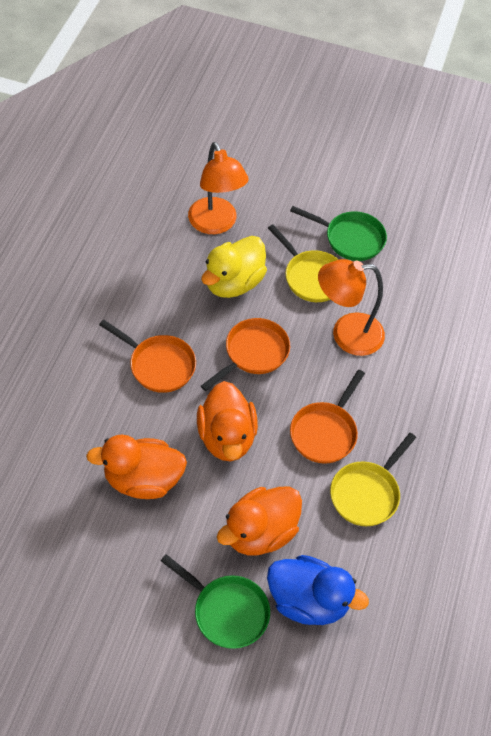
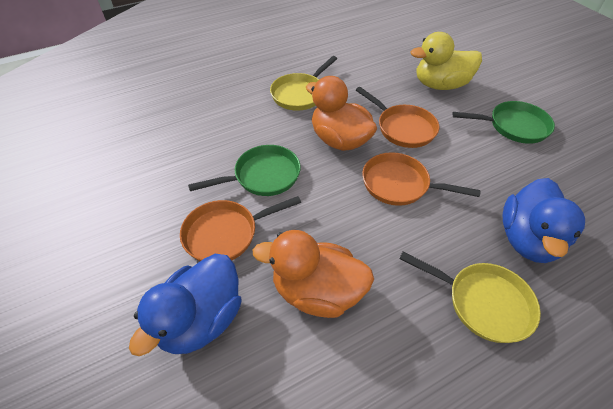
blue duck: 1 -> 2
orange duck: 3 -> 2
orange lamp: 2 -> 0

